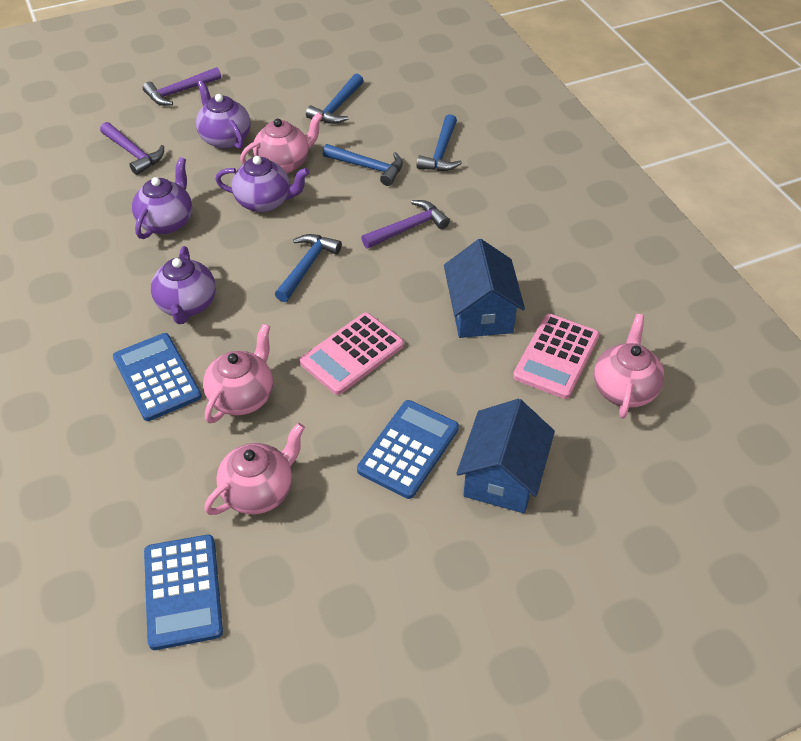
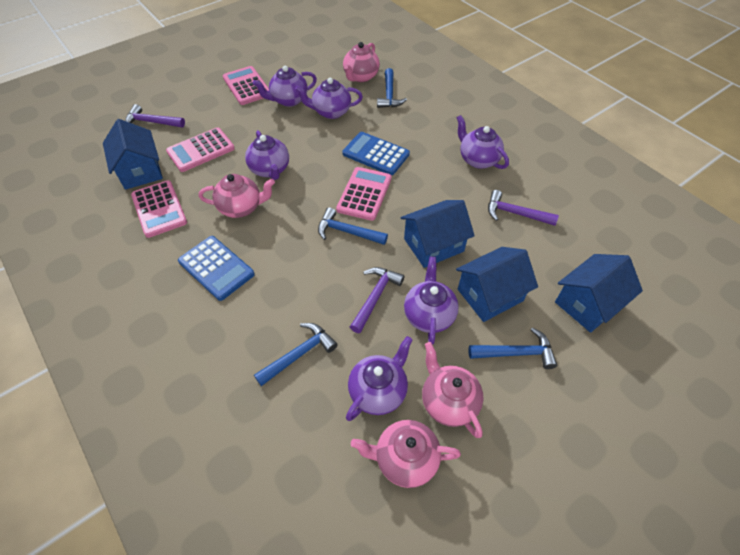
blue calculator: 3 -> 2
blue house: 2 -> 4
pink calculator: 2 -> 4
purple teapot: 4 -> 6

